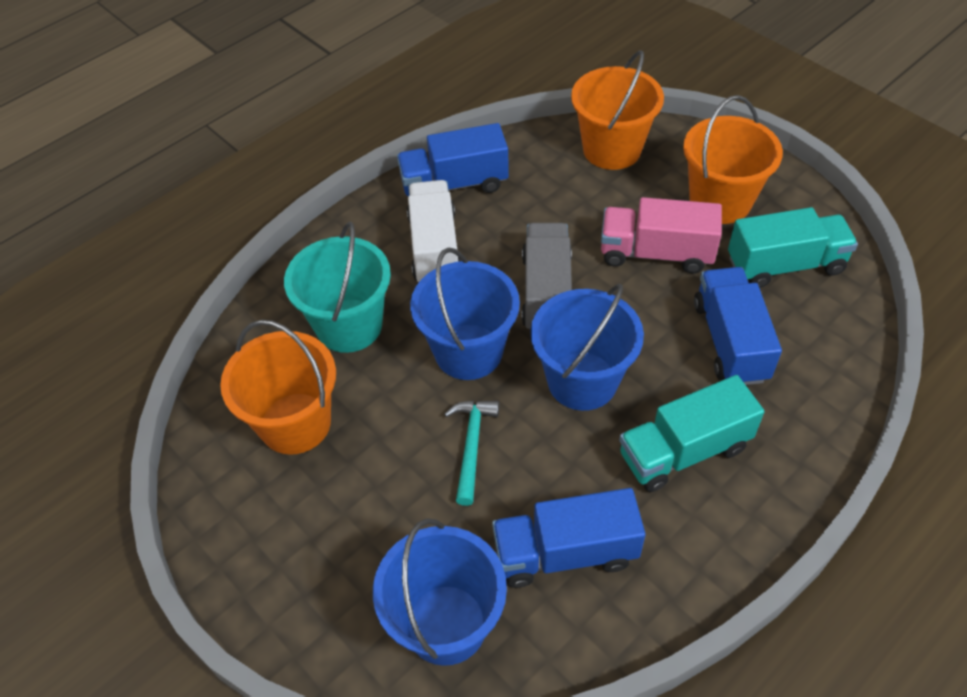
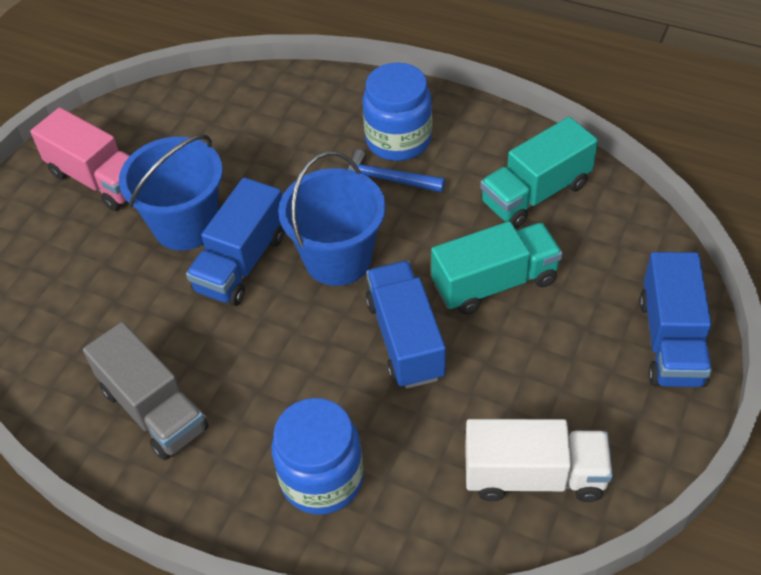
blue bucket: 3 -> 2
blue hammer: 0 -> 1
blue jar: 0 -> 2
orange bucket: 3 -> 0
turquoise bucket: 1 -> 0
turquoise hammer: 1 -> 0

